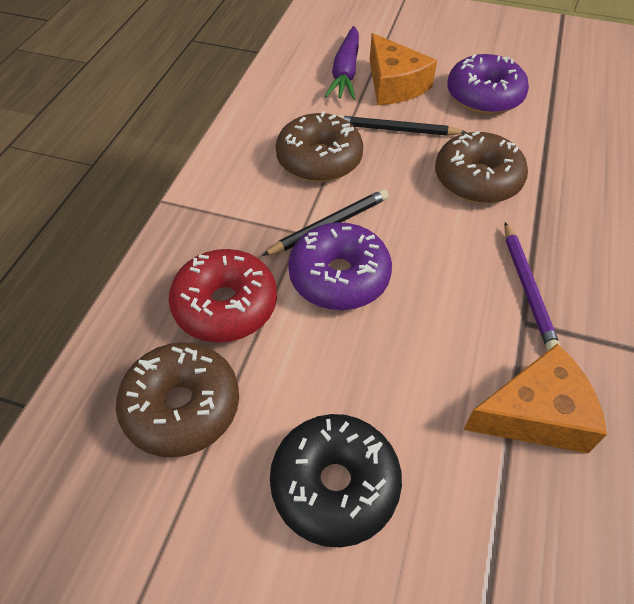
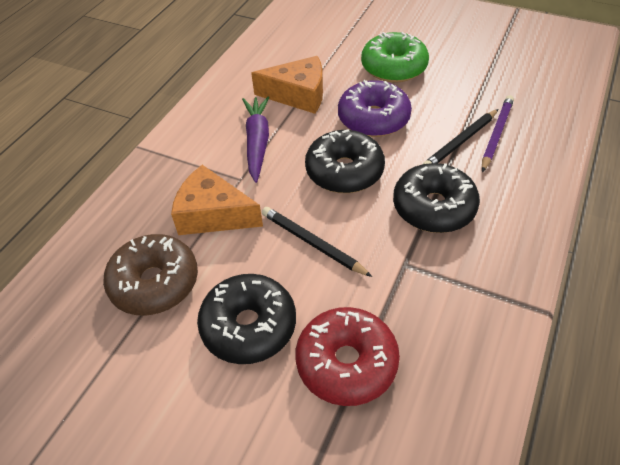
black donut: 1 -> 3
brown donut: 3 -> 1
green donut: 0 -> 1
purple donut: 2 -> 1

